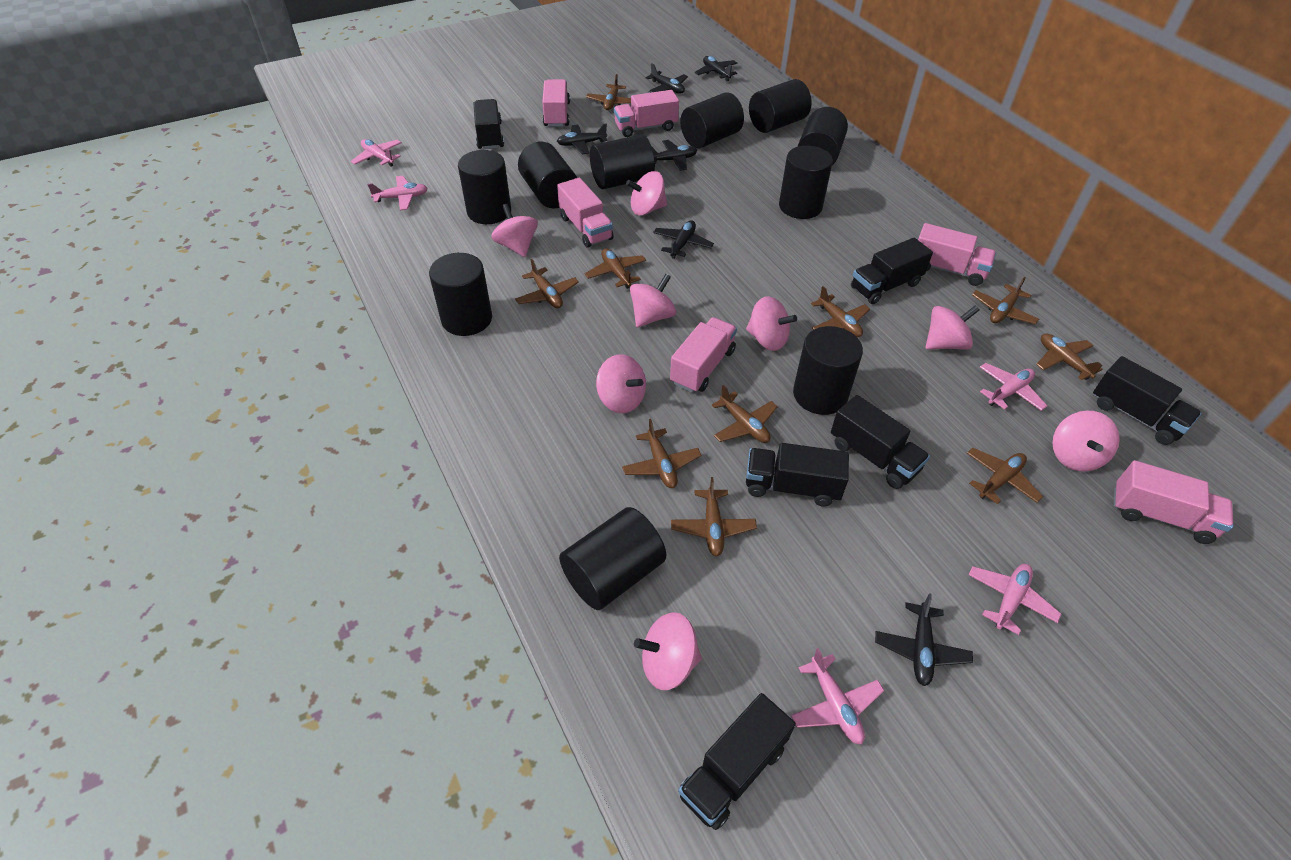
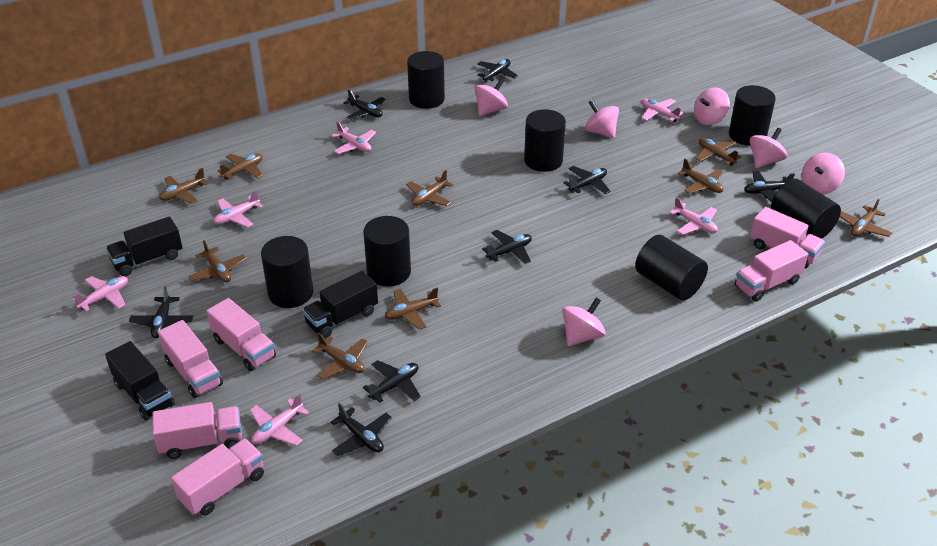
black cylinder: 10 -> 7
black plane: 6 -> 8
black truck: 6 -> 3
brown plane: 10 -> 9
pink plane: 5 -> 6
pink spinning top: 8 -> 6

